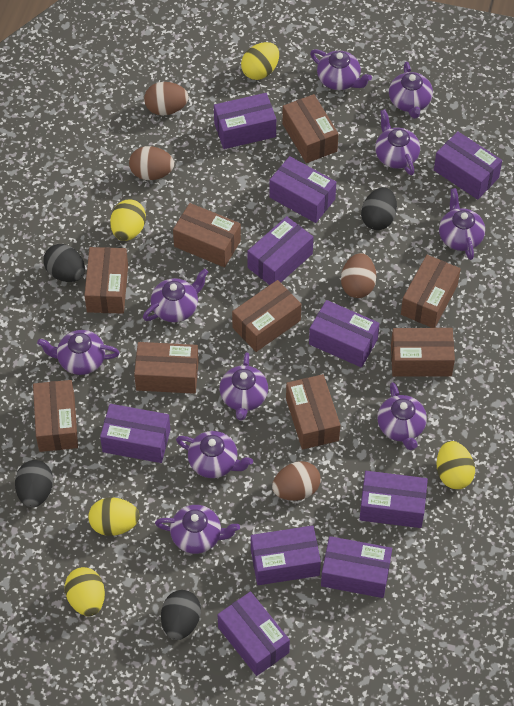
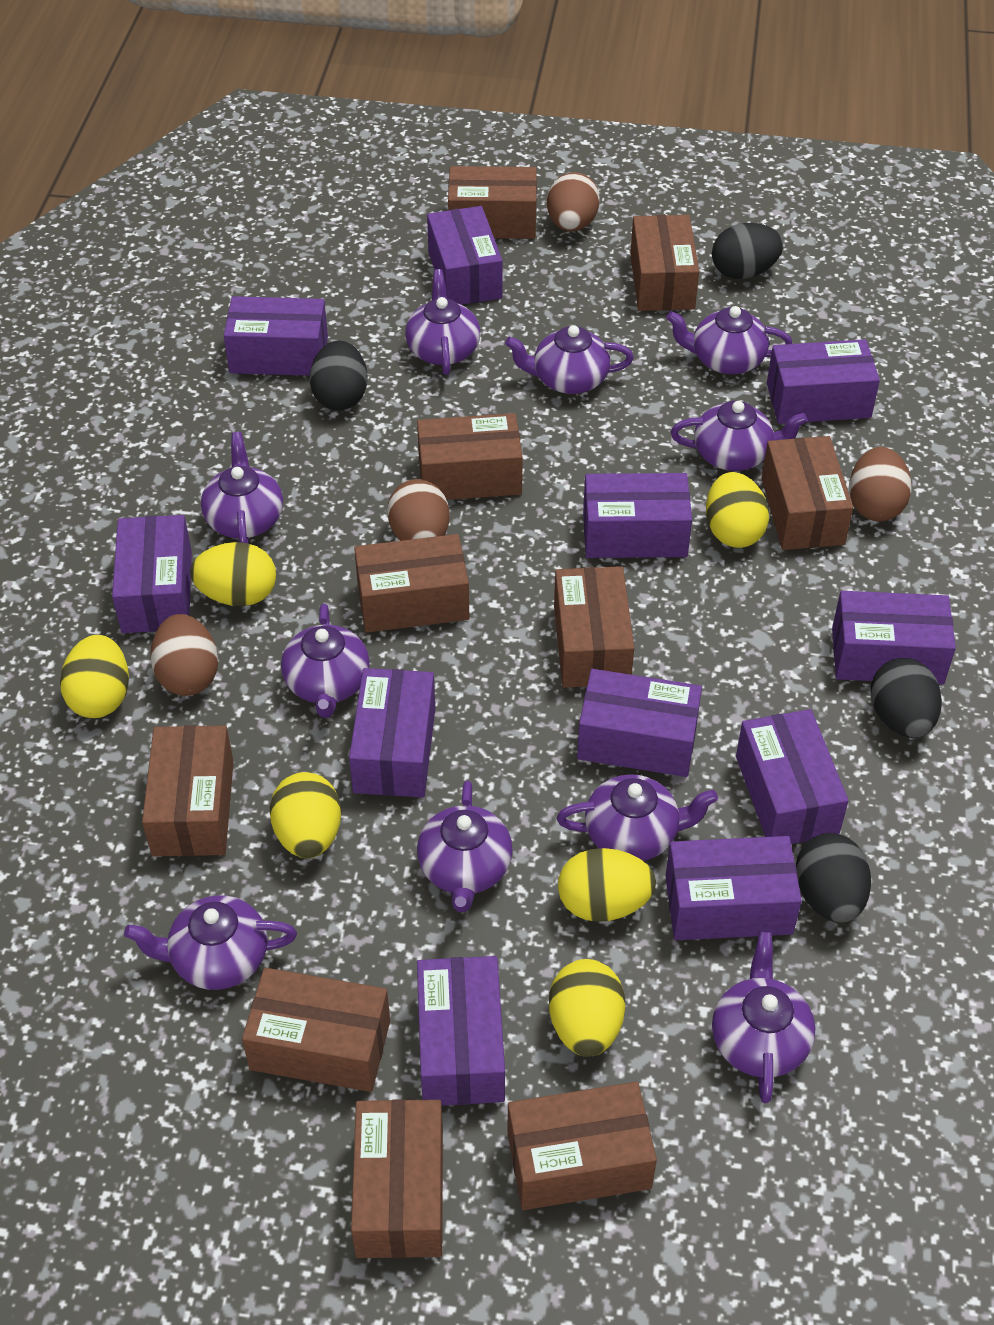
brown box: 9 -> 10
purple box: 10 -> 11
yellow egg: 5 -> 6

